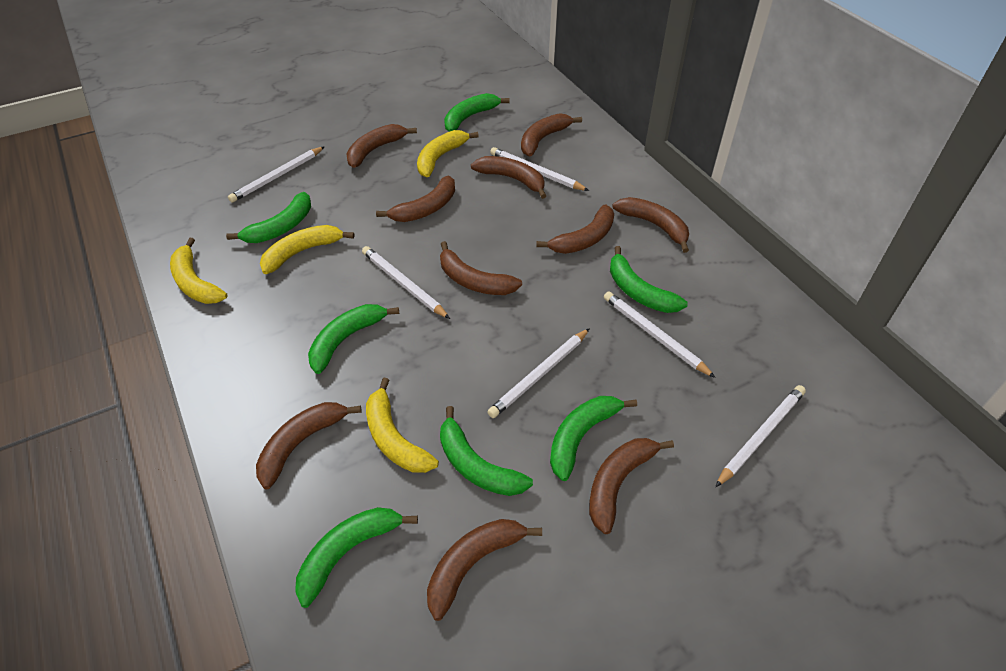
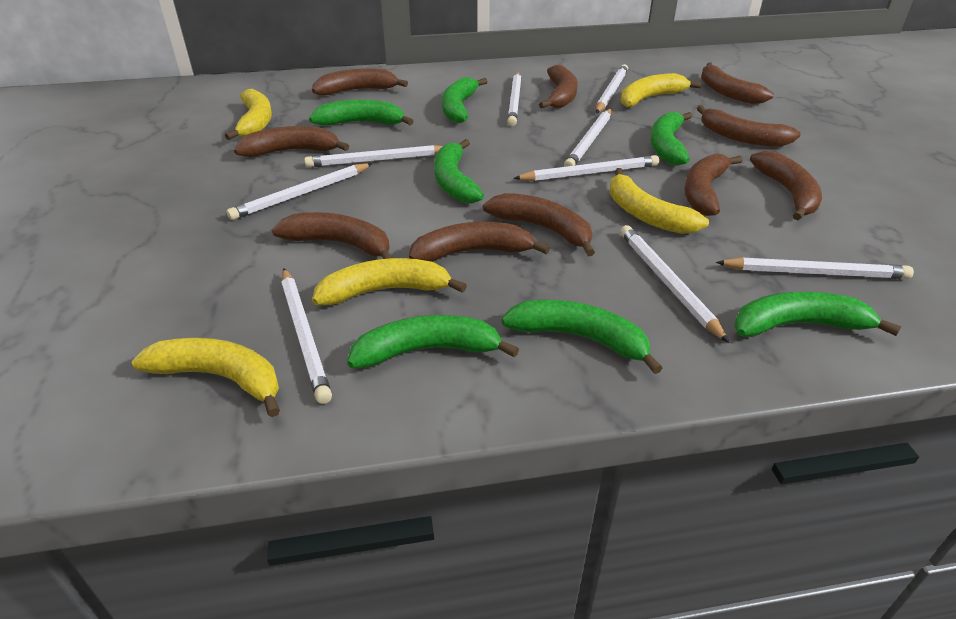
white pencil: 6 -> 9
yellow banana: 4 -> 5

